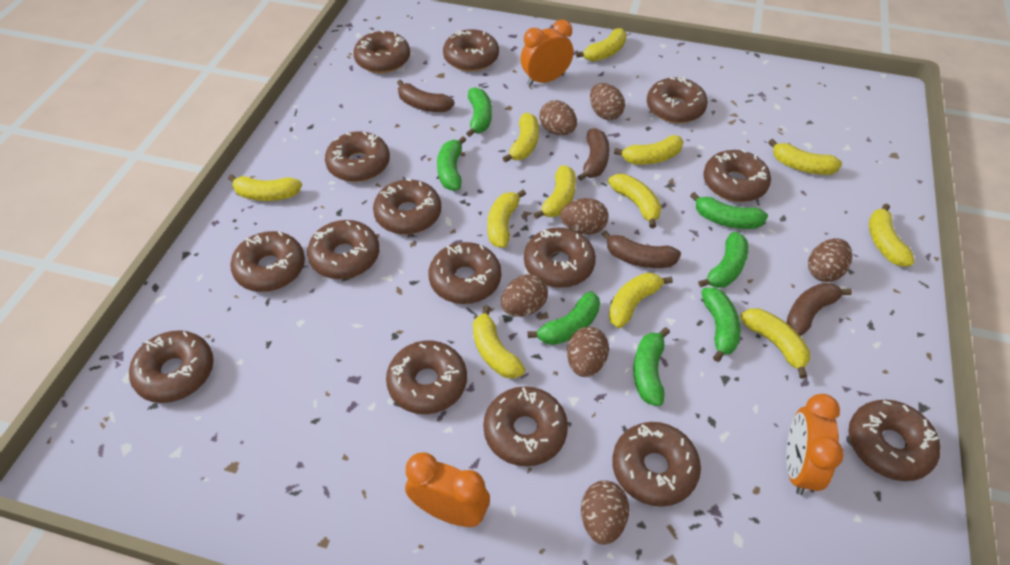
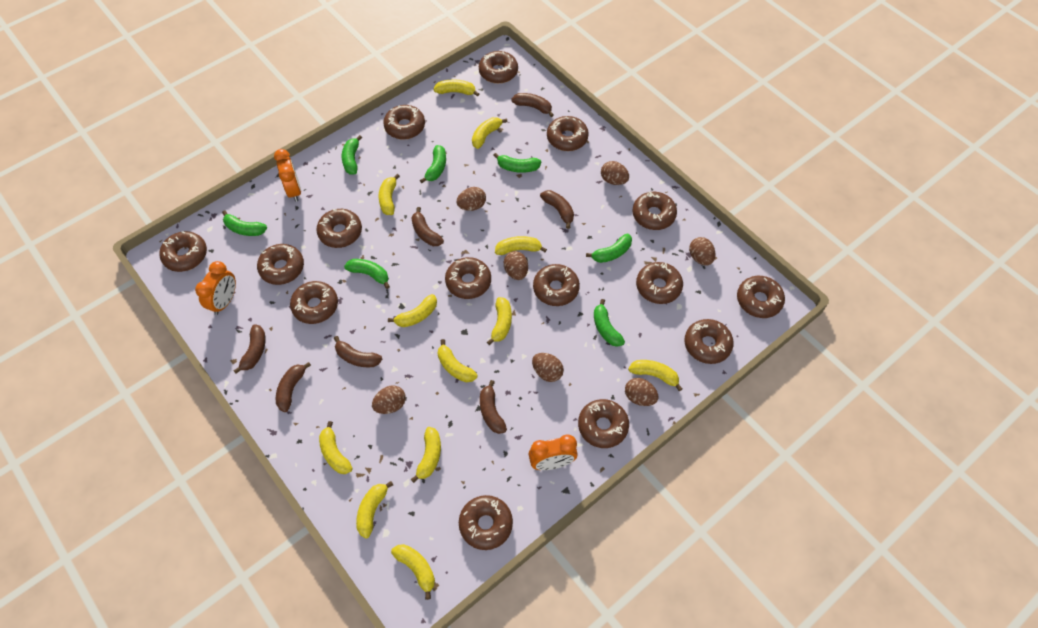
brown banana: 4 -> 7

